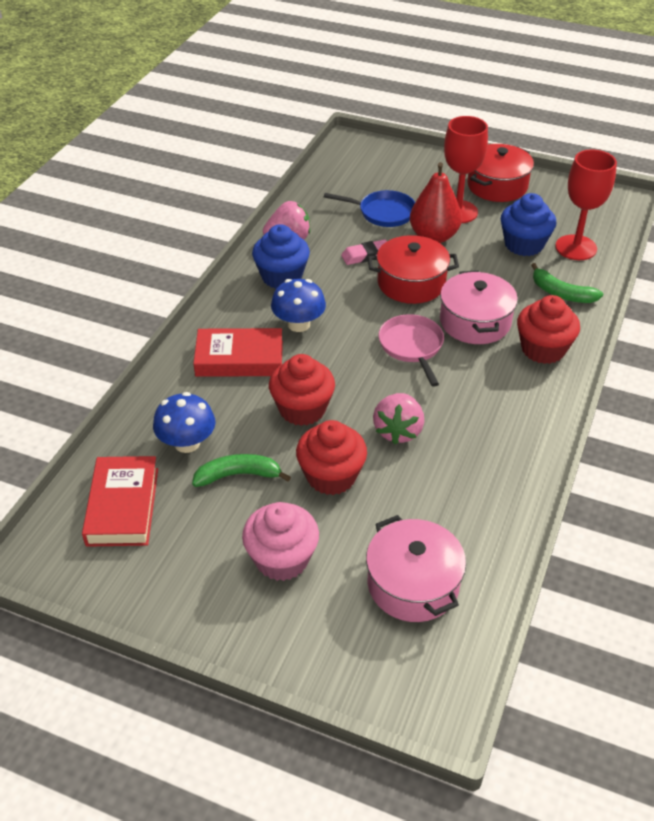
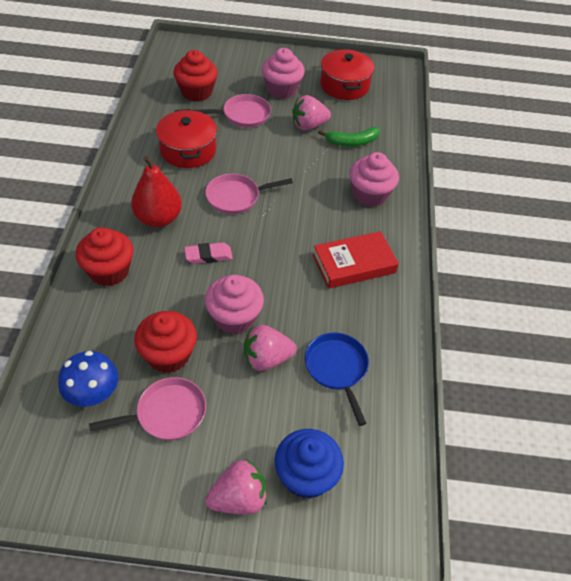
blue cupcake: 2 -> 1
blue mushroom: 2 -> 1
green banana: 2 -> 1
pink cupcake: 1 -> 3
pink pan: 1 -> 3
pink pot: 2 -> 0
pink strawberry: 2 -> 3
red book: 2 -> 1
red goblet: 2 -> 0

